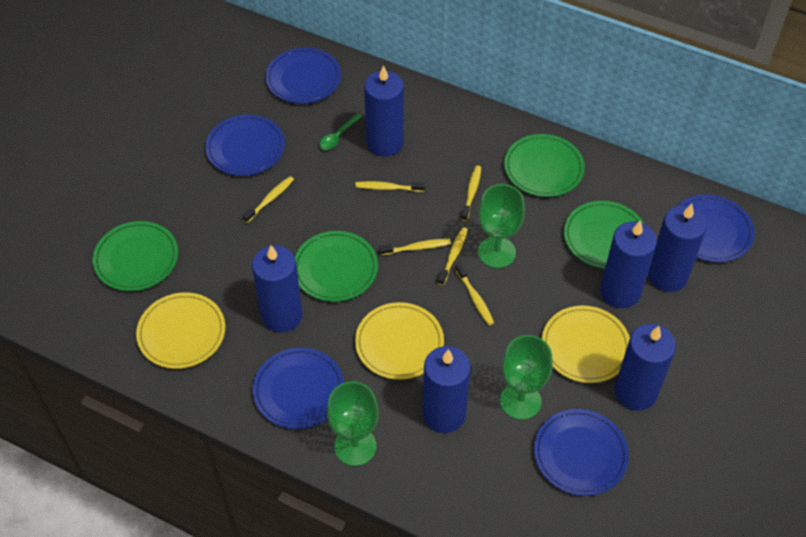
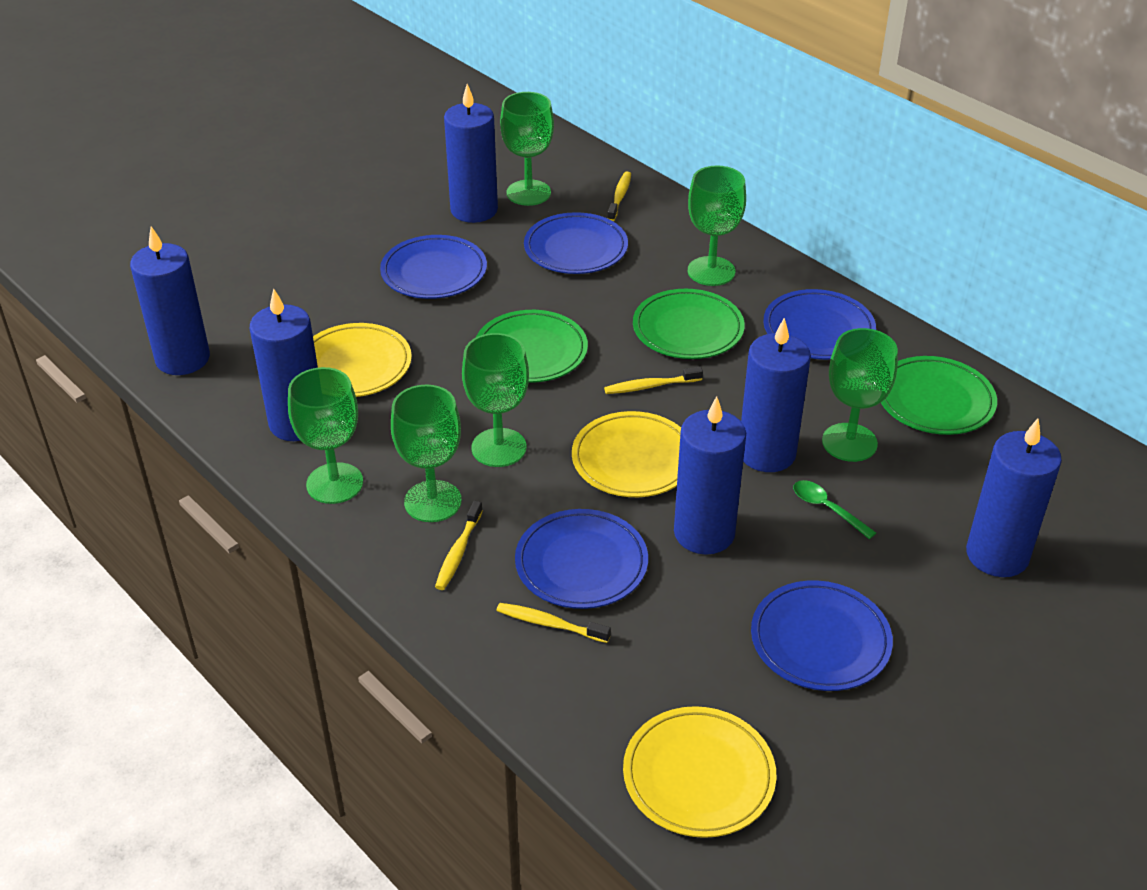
green goblet: 3 -> 6
green plate: 4 -> 3
yellow toothbrush: 6 -> 4

